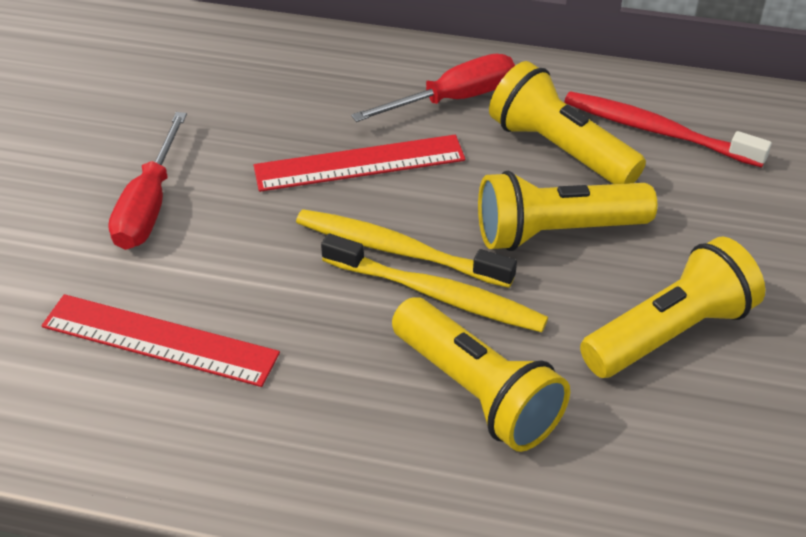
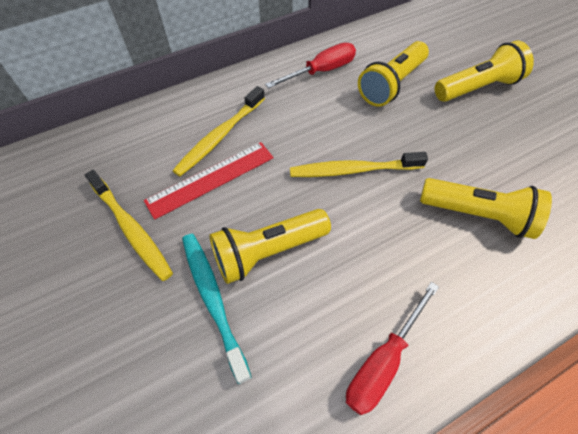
red ruler: 2 -> 1
red toothbrush: 1 -> 0
turquoise toothbrush: 0 -> 1
yellow toothbrush: 2 -> 3

